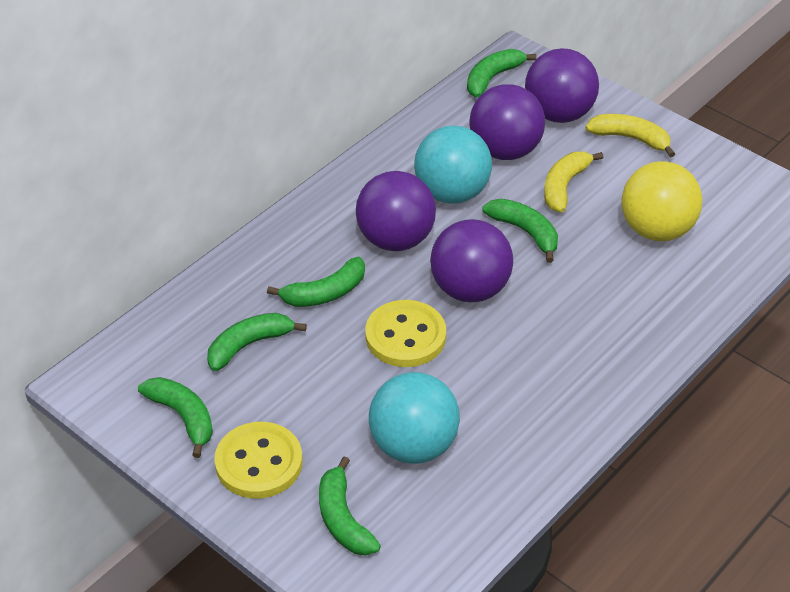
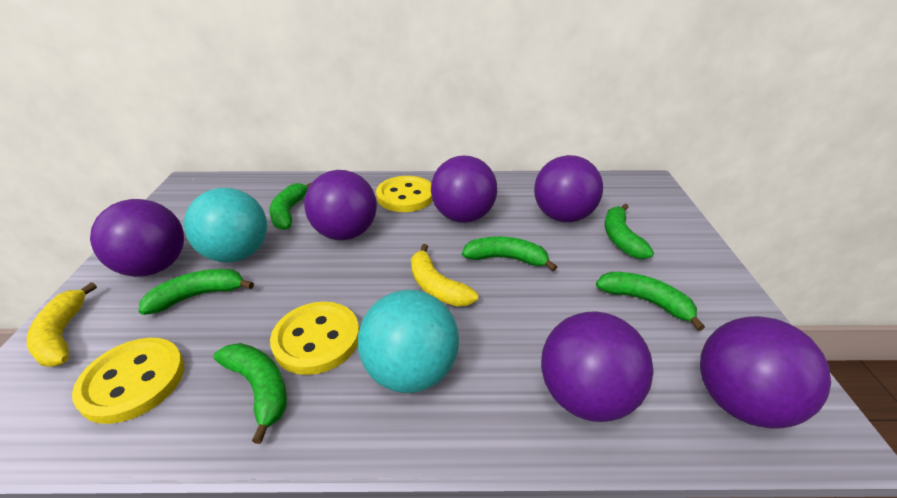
purple ball: 4 -> 6
yellow ball: 1 -> 0
yellow button: 2 -> 3

